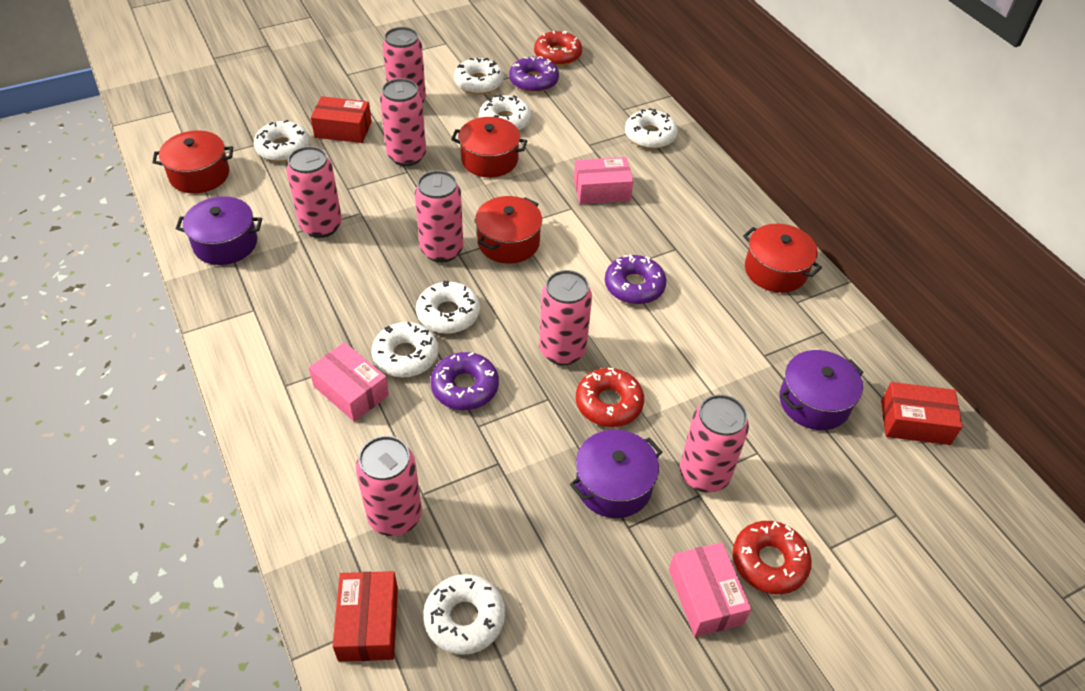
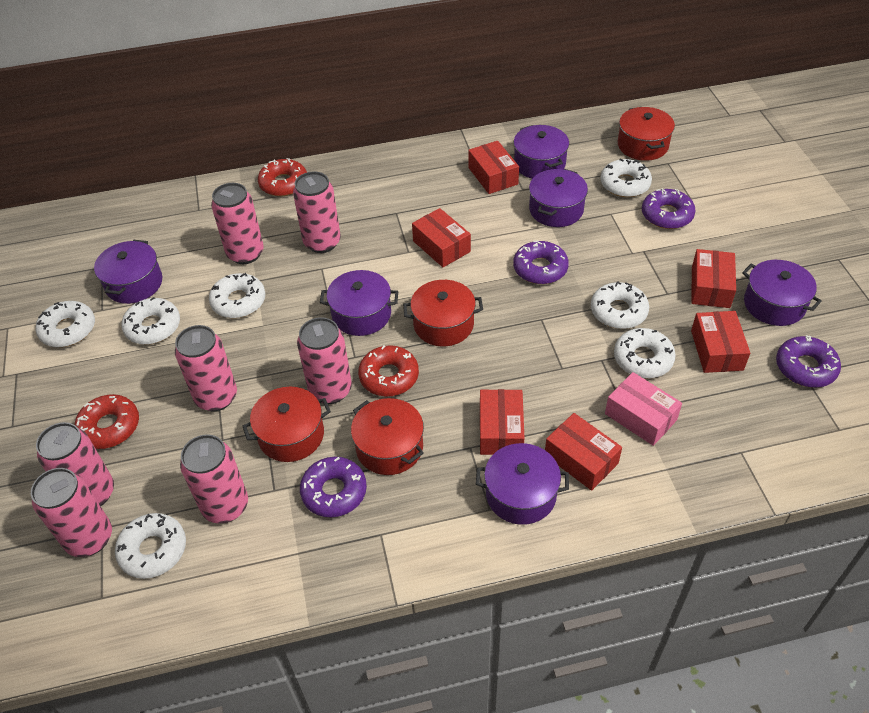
pink box: 3 -> 1
purple donut: 3 -> 4
purple pot: 3 -> 6
red box: 3 -> 6

